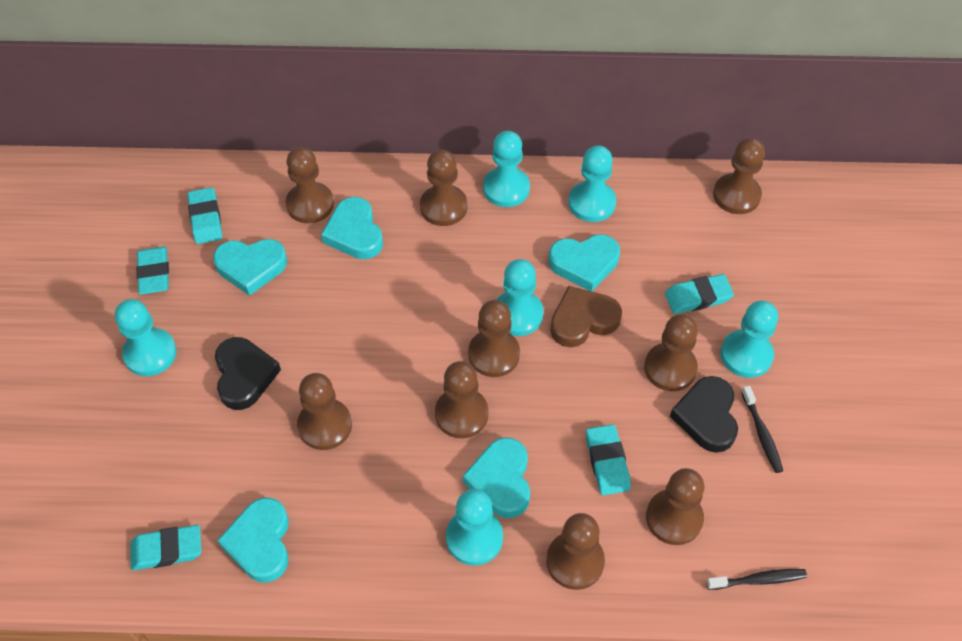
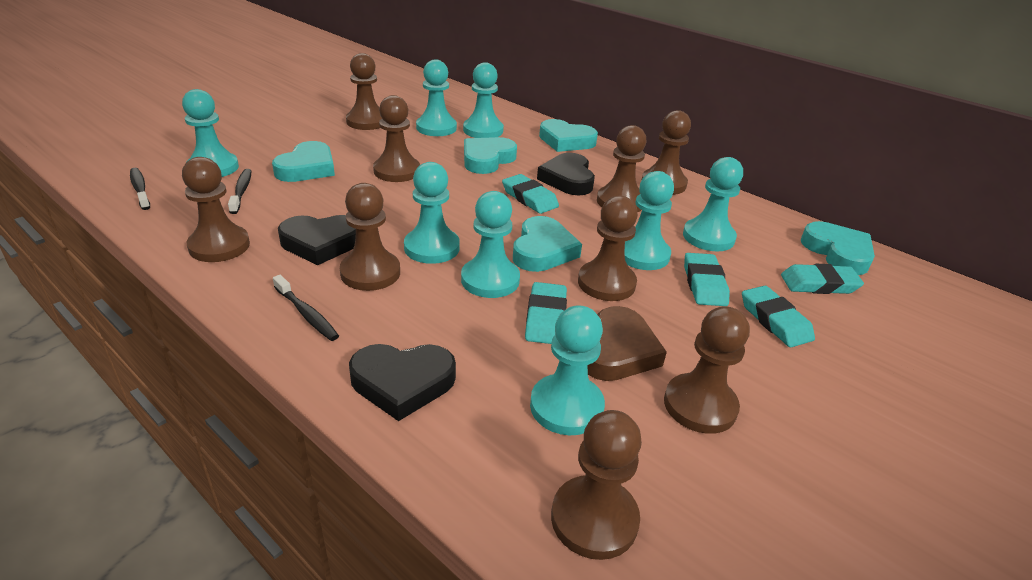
black heart: 2 -> 3
black toothbrush: 2 -> 3
turquoise pawn: 6 -> 8

